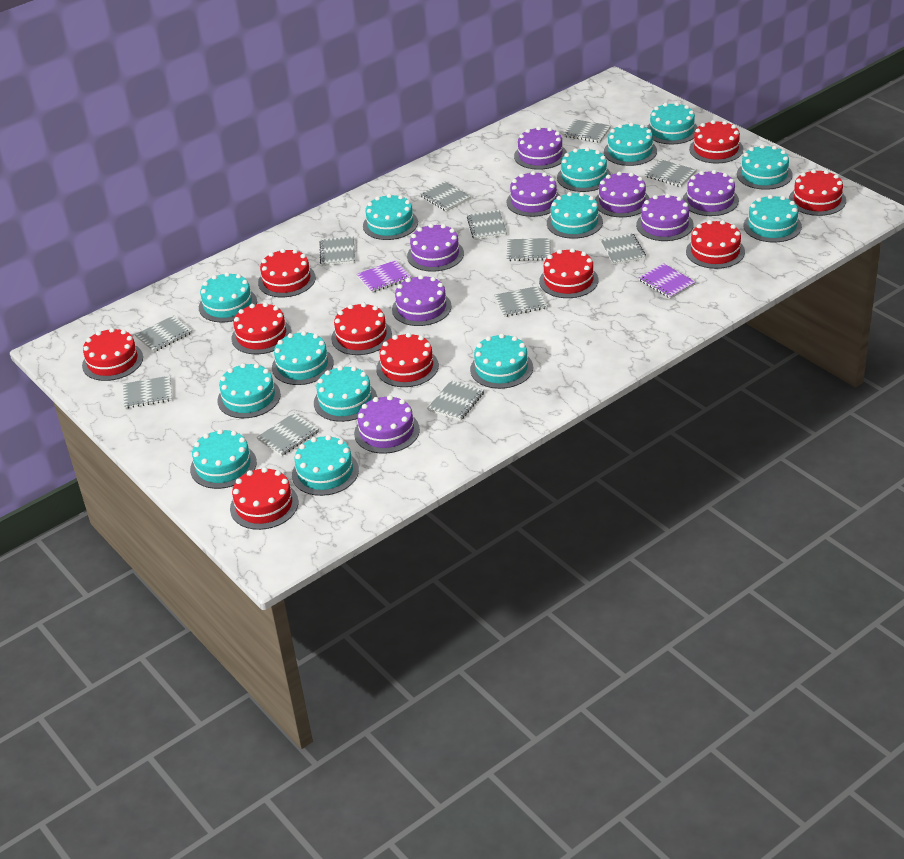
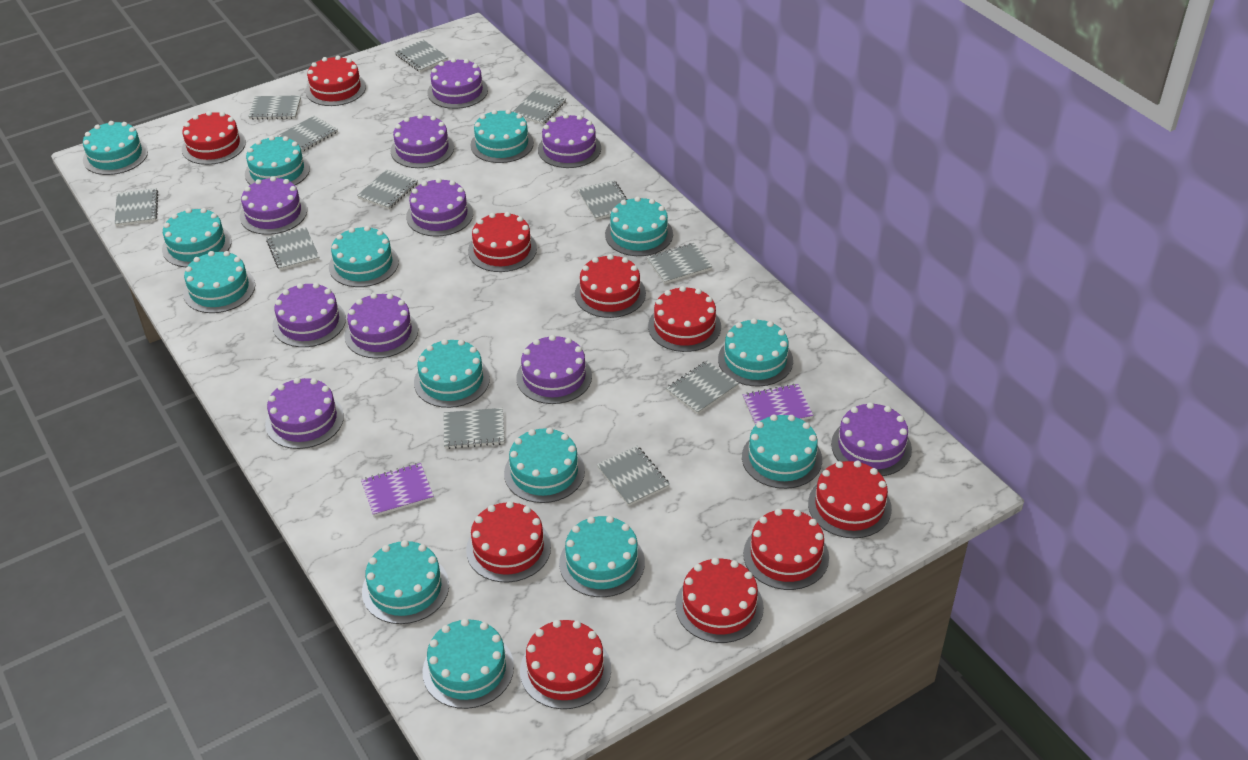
purple cake: 8 -> 10

